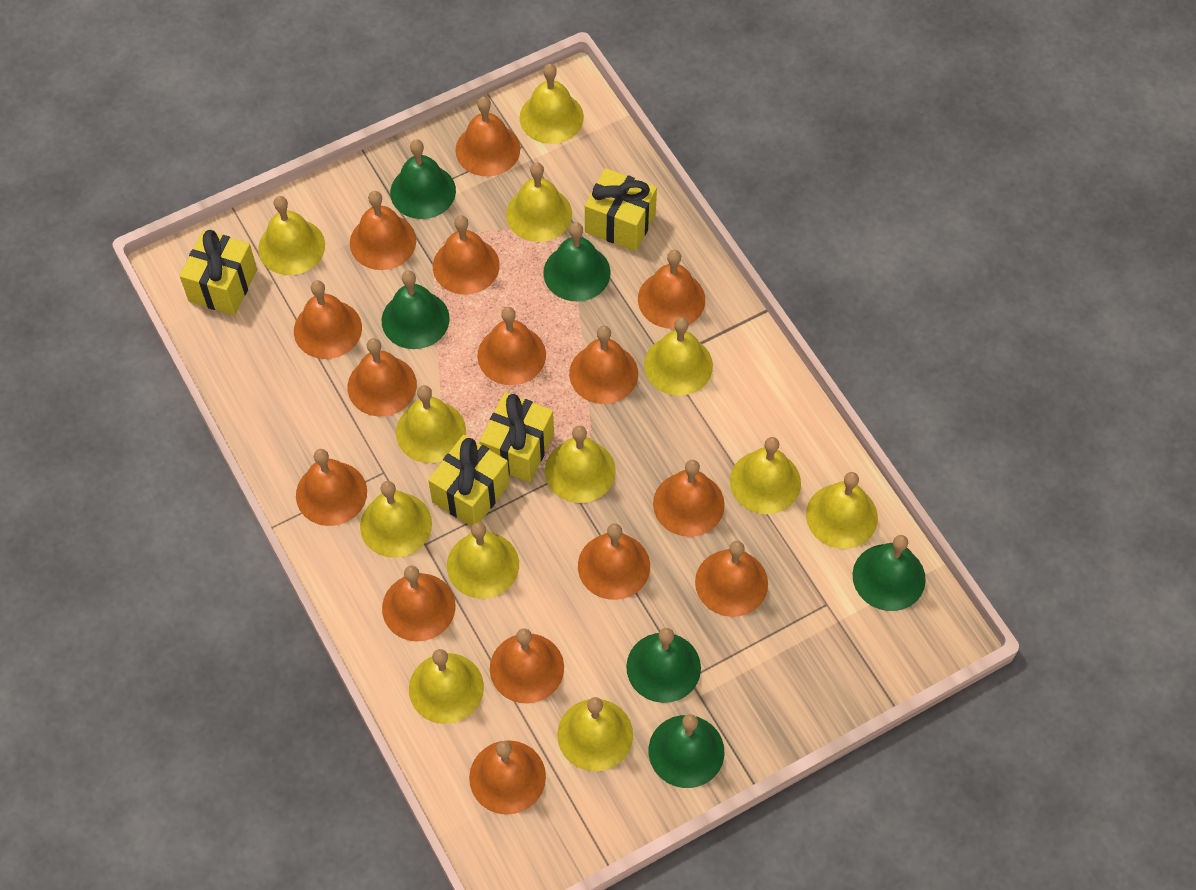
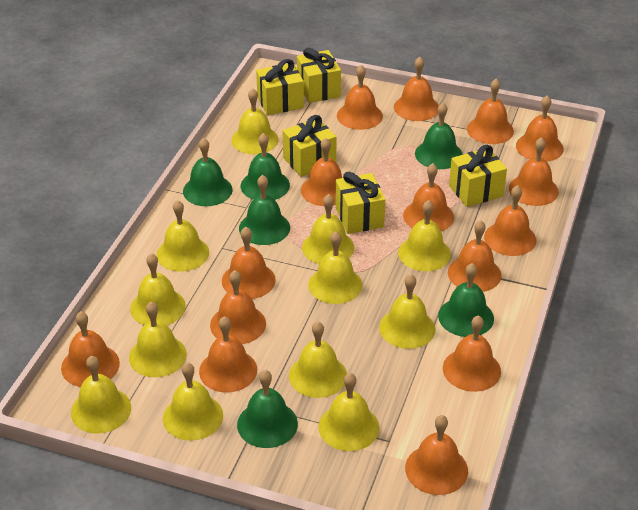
yellow gift: 4 -> 5

